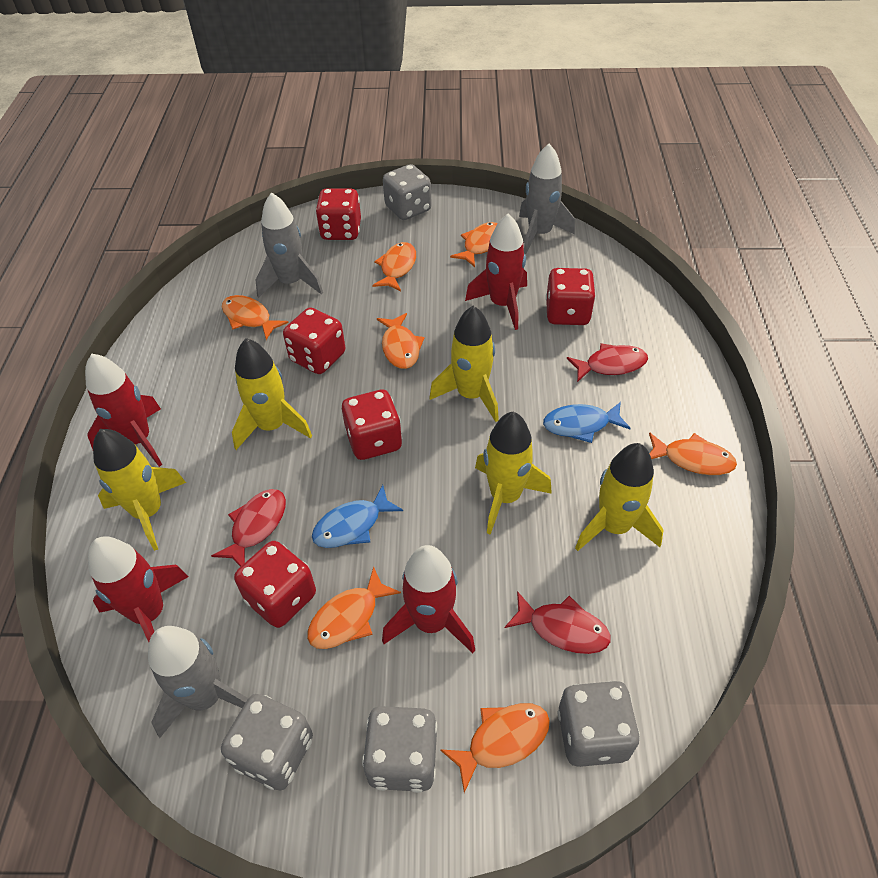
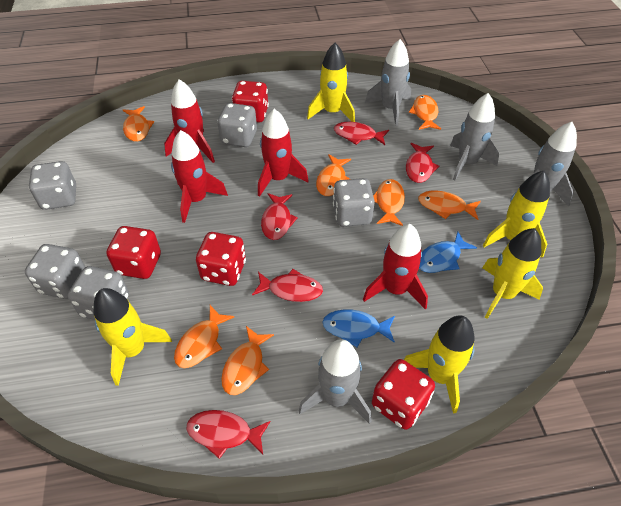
grey dice: 4 -> 5
grey rocket: 3 -> 4
red dice: 5 -> 4
red fish: 3 -> 5

